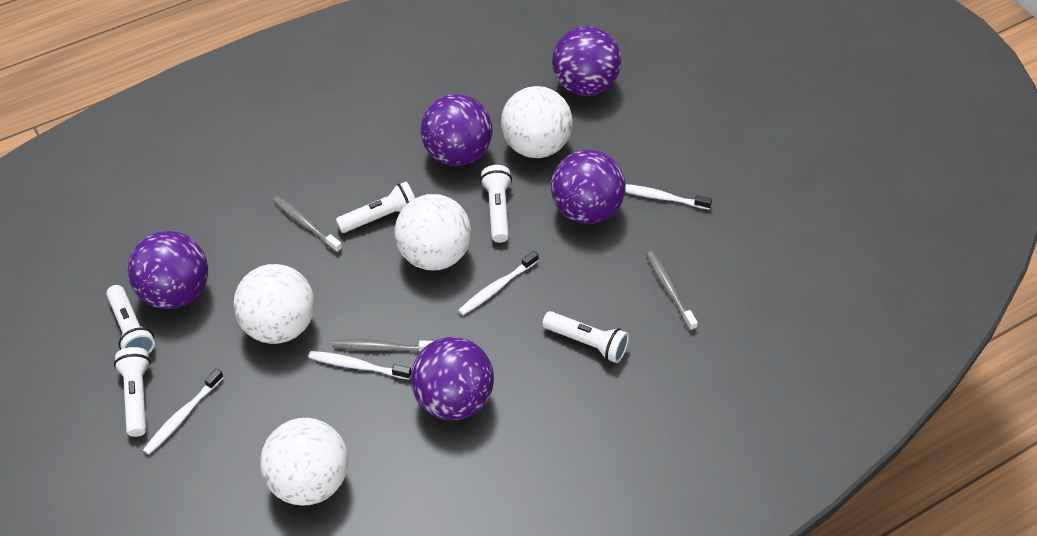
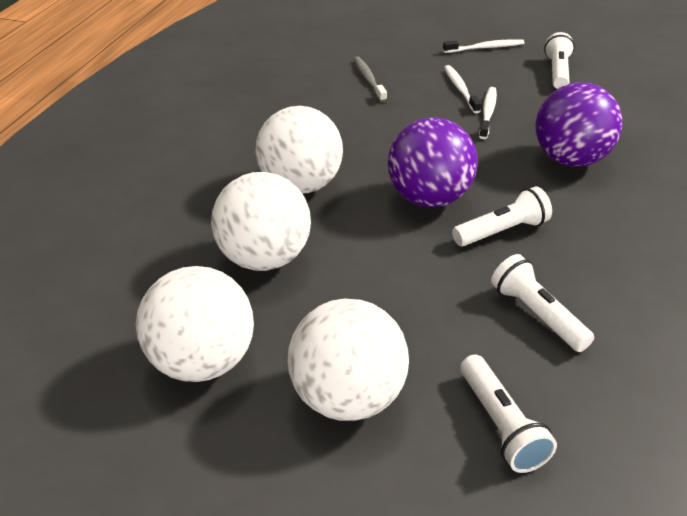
grey toothbrush: 3 -> 1
purple ball: 5 -> 2
white flashlight: 5 -> 4
white toothbrush: 4 -> 3

